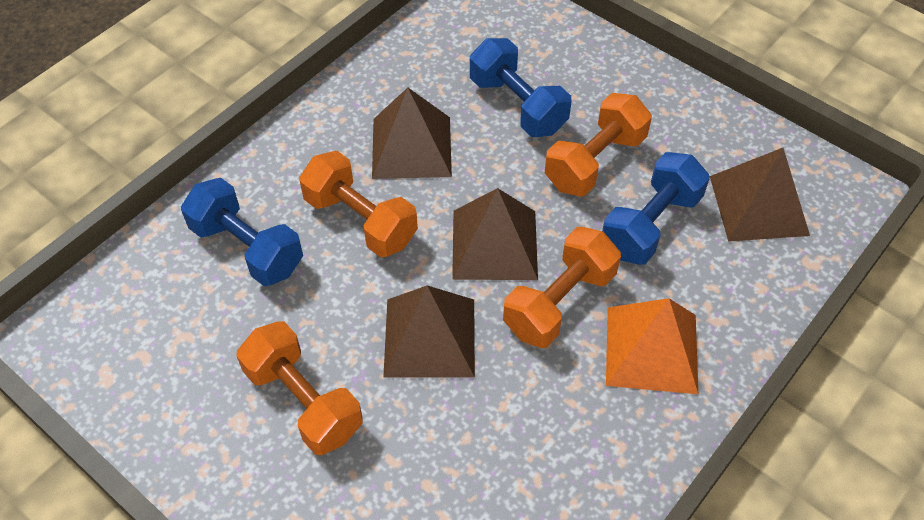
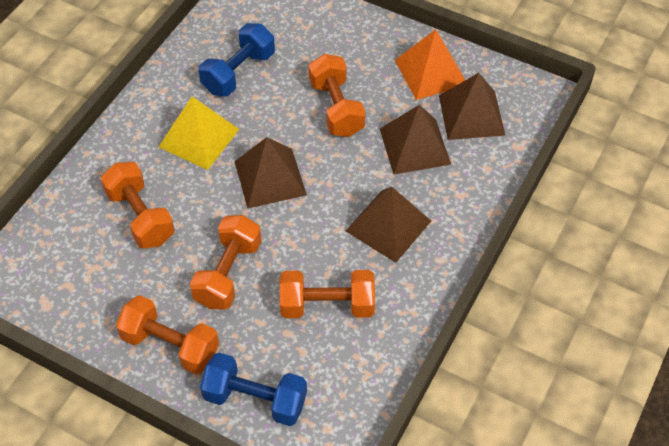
blue dumbbell: 3 -> 2
orange dumbbell: 4 -> 5
yellow pyramid: 0 -> 1

